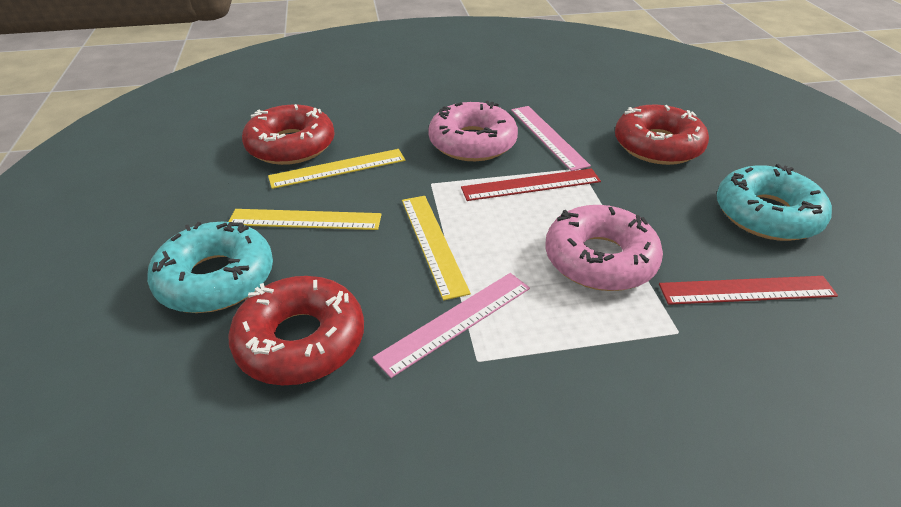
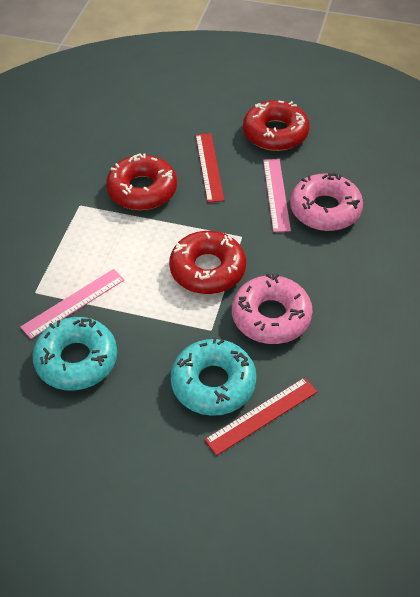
yellow ruler: 3 -> 0

